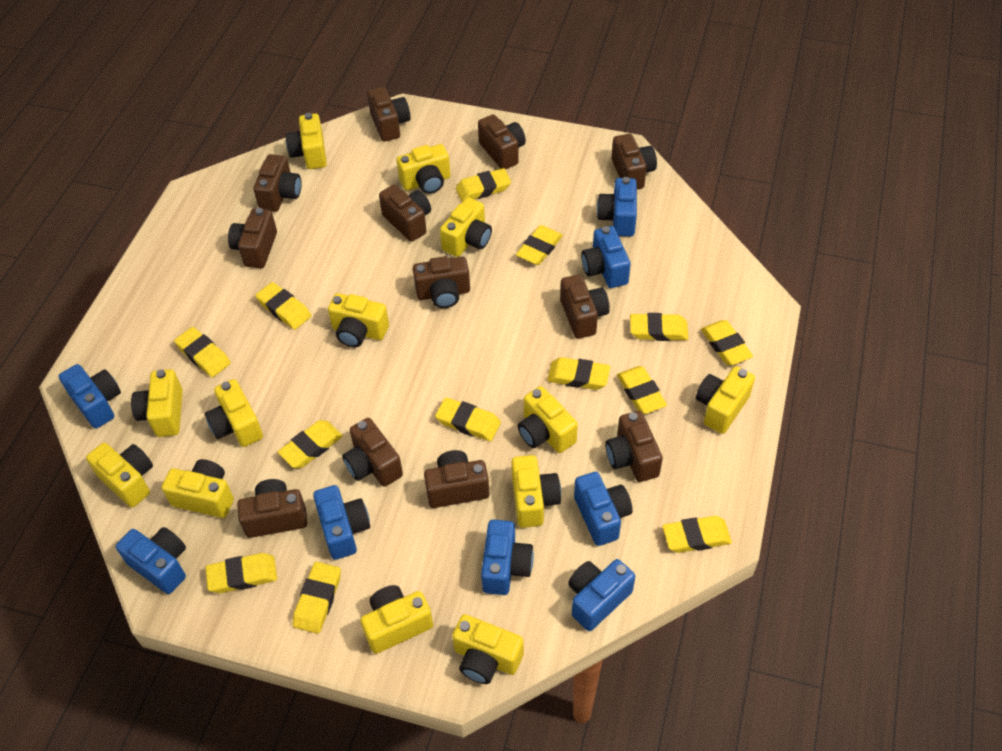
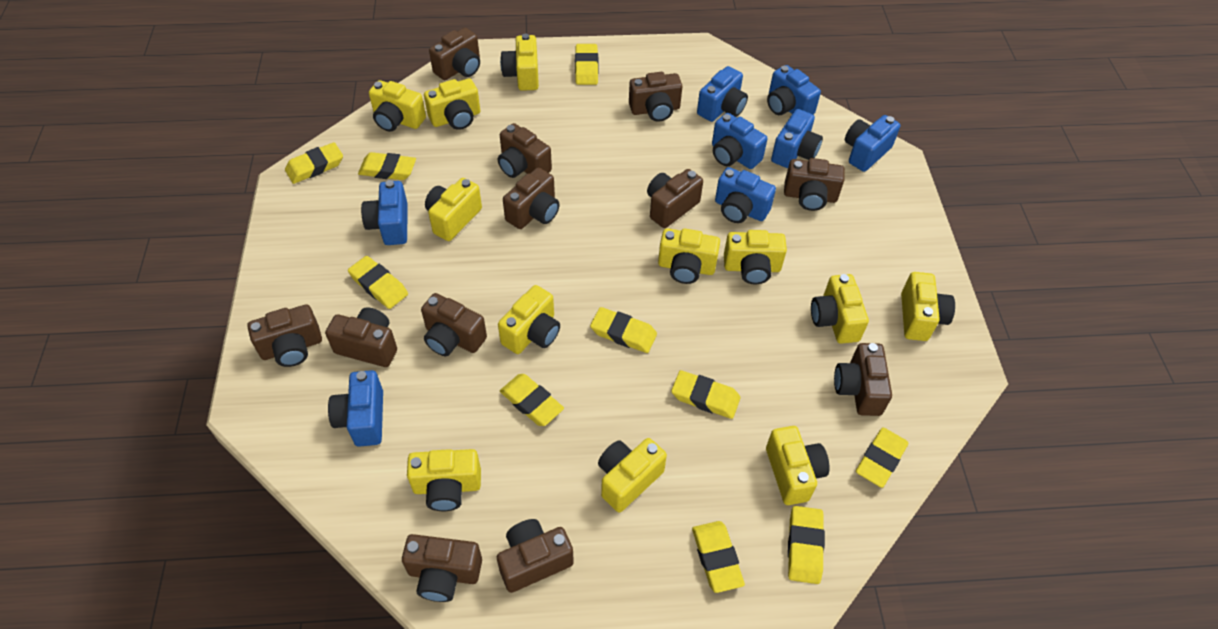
yellow camera: 13 -> 12
yellow eraser: 13 -> 10

